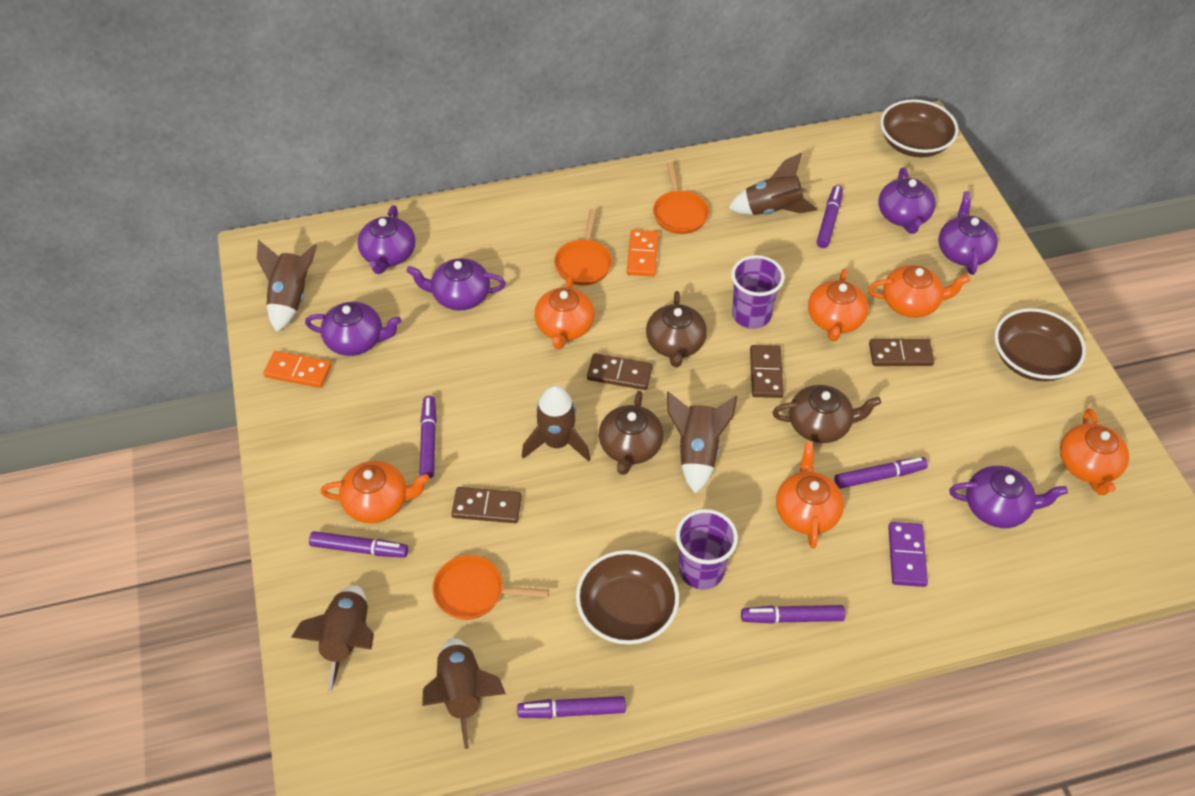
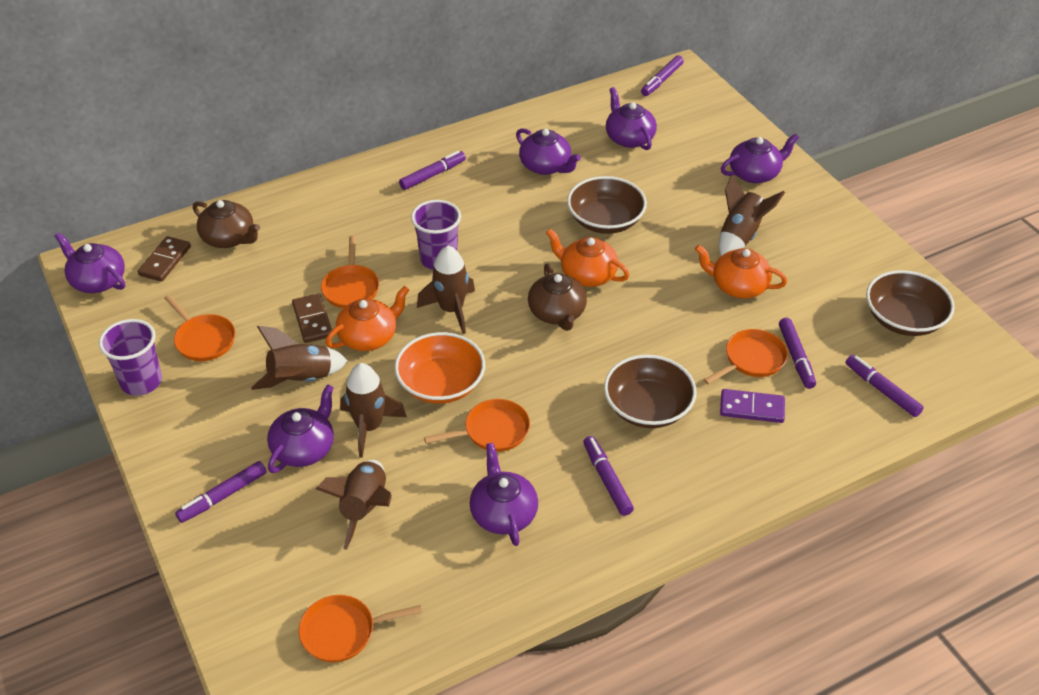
brown domino: 4 -> 2
brown rocket: 6 -> 5
brown teapot: 3 -> 2
orange bowl: 0 -> 1
orange domino: 2 -> 0
orange pan: 3 -> 5
orange teapot: 6 -> 3

